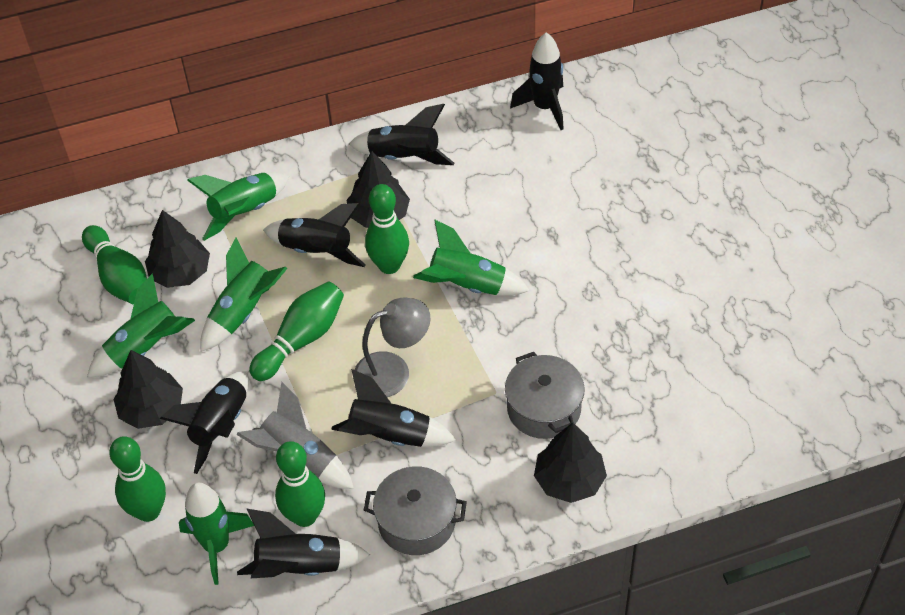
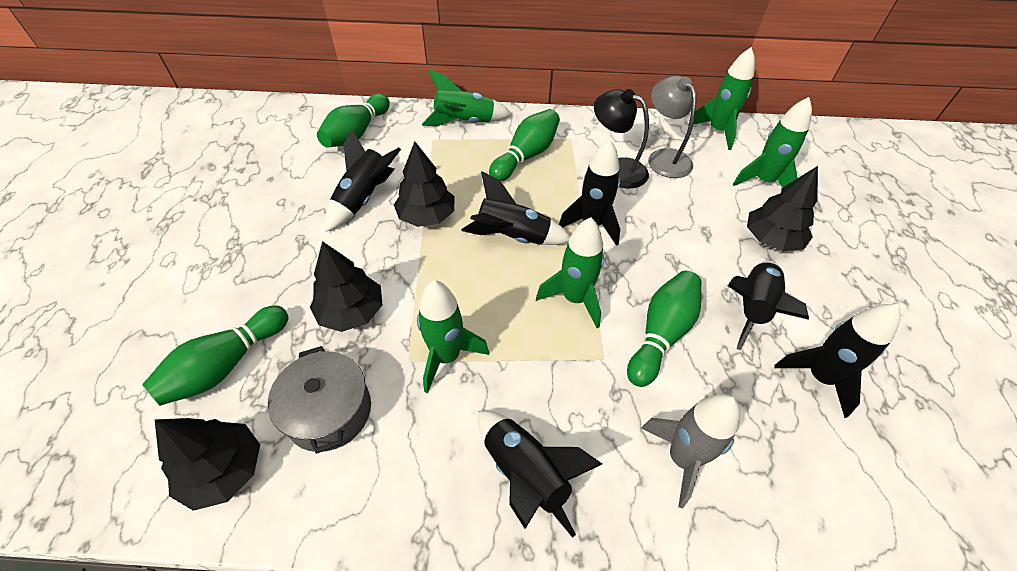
black lamp: 0 -> 1
green bowling pin: 5 -> 4
grey pot: 2 -> 1

